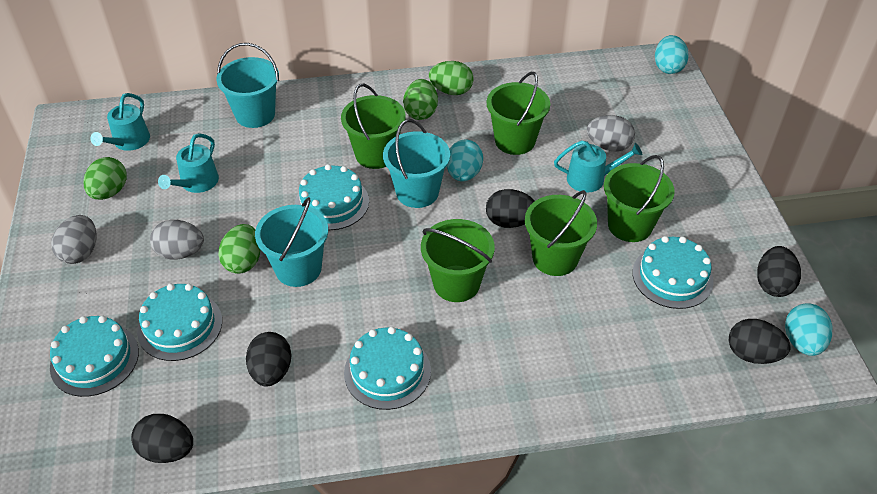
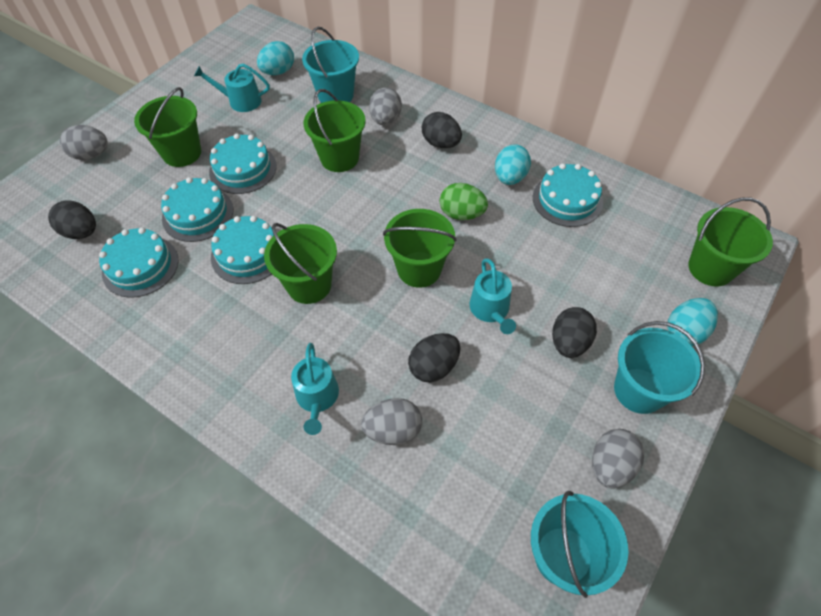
black egg: 5 -> 4
green egg: 4 -> 1
grey egg: 3 -> 4

